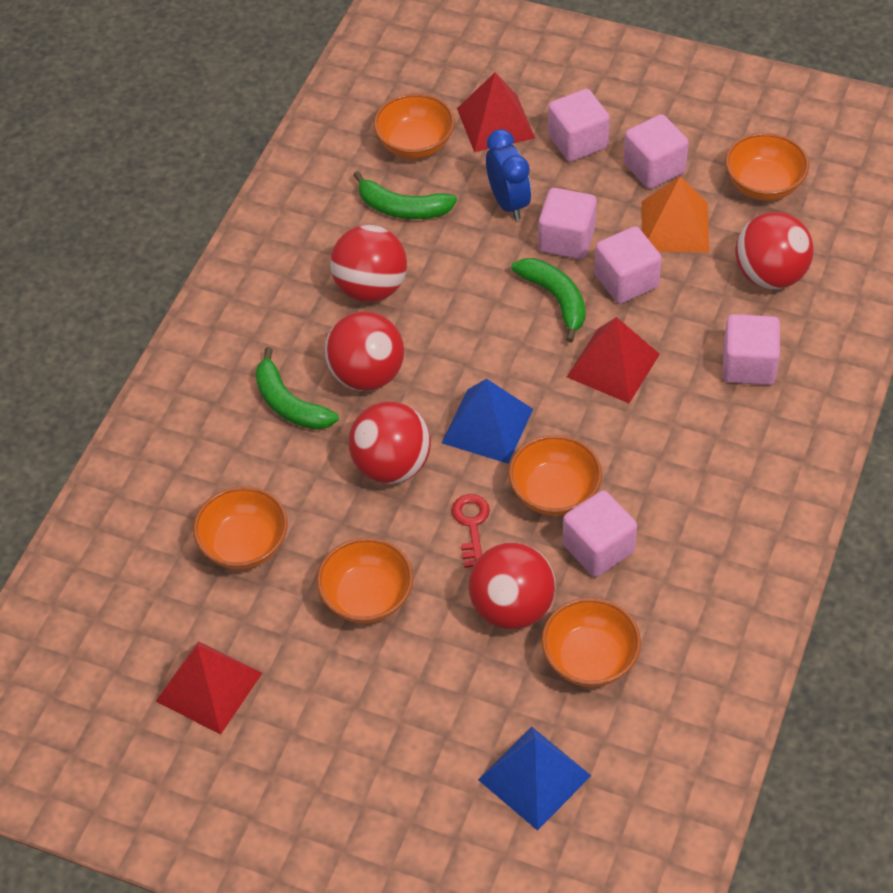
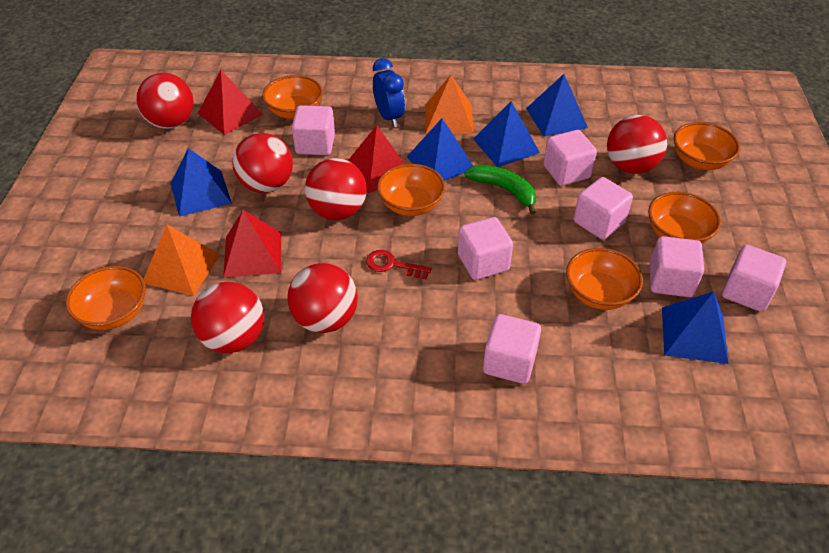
blue pyramid: 2 -> 5
green banana: 3 -> 1
orange pyramid: 1 -> 2
pink cube: 6 -> 7
red ball: 5 -> 6

